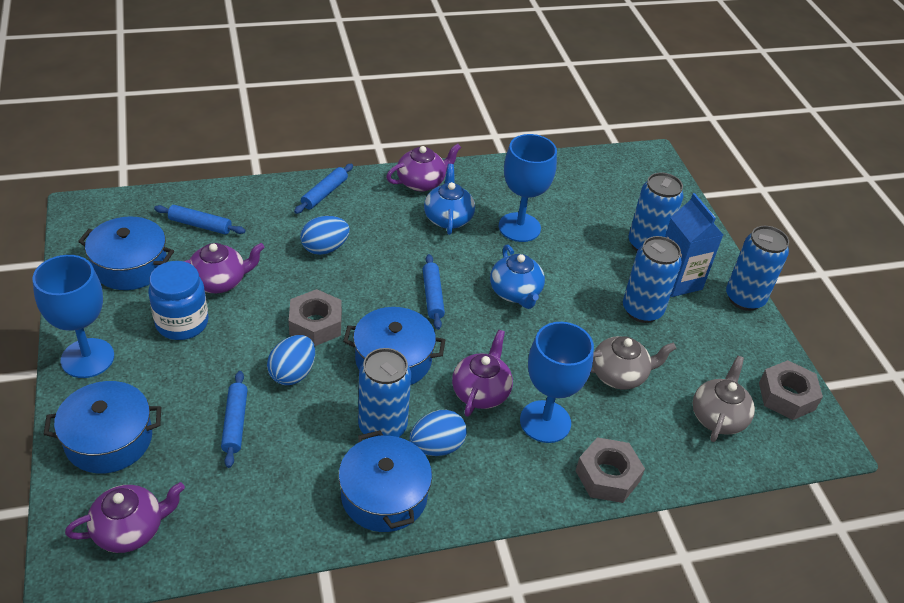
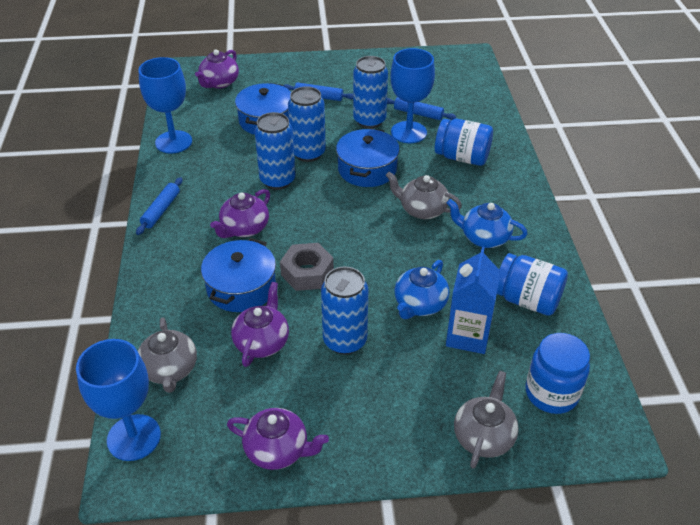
blue egg: 3 -> 0
blue jar: 1 -> 3
blue pot: 4 -> 3
blue rolling pin: 4 -> 3
grey nut: 3 -> 1
grey teapot: 2 -> 3

